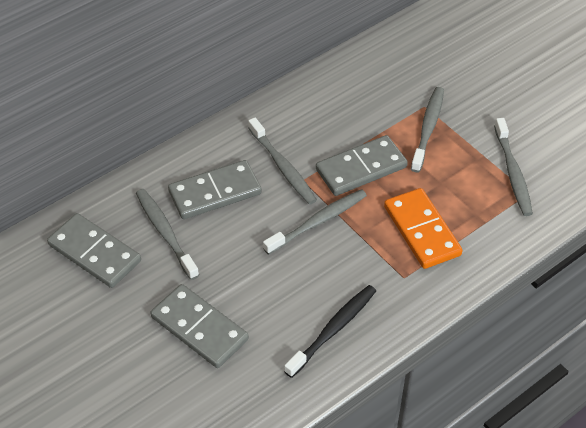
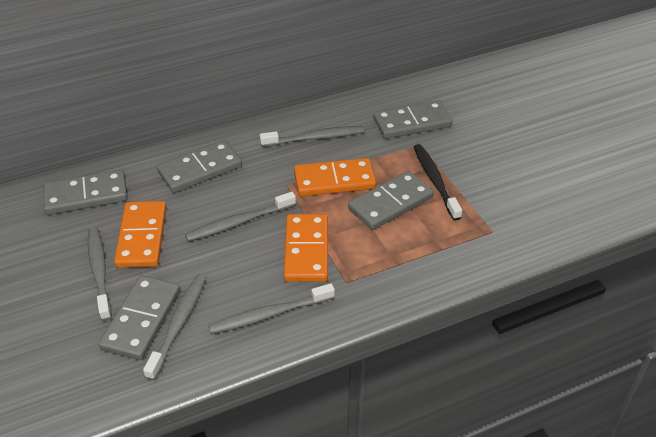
grey domino: 4 -> 5
orange domino: 1 -> 3

